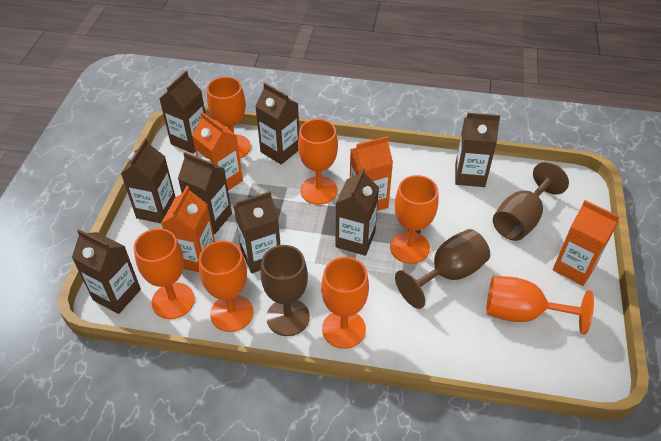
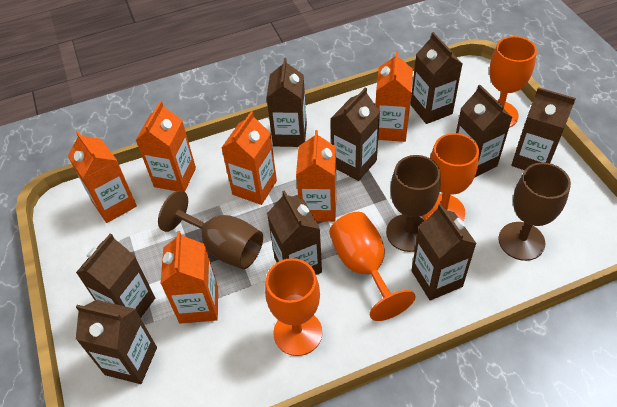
brown carton: 8 -> 9
orange carton: 4 -> 6
orange goblet: 7 -> 4

